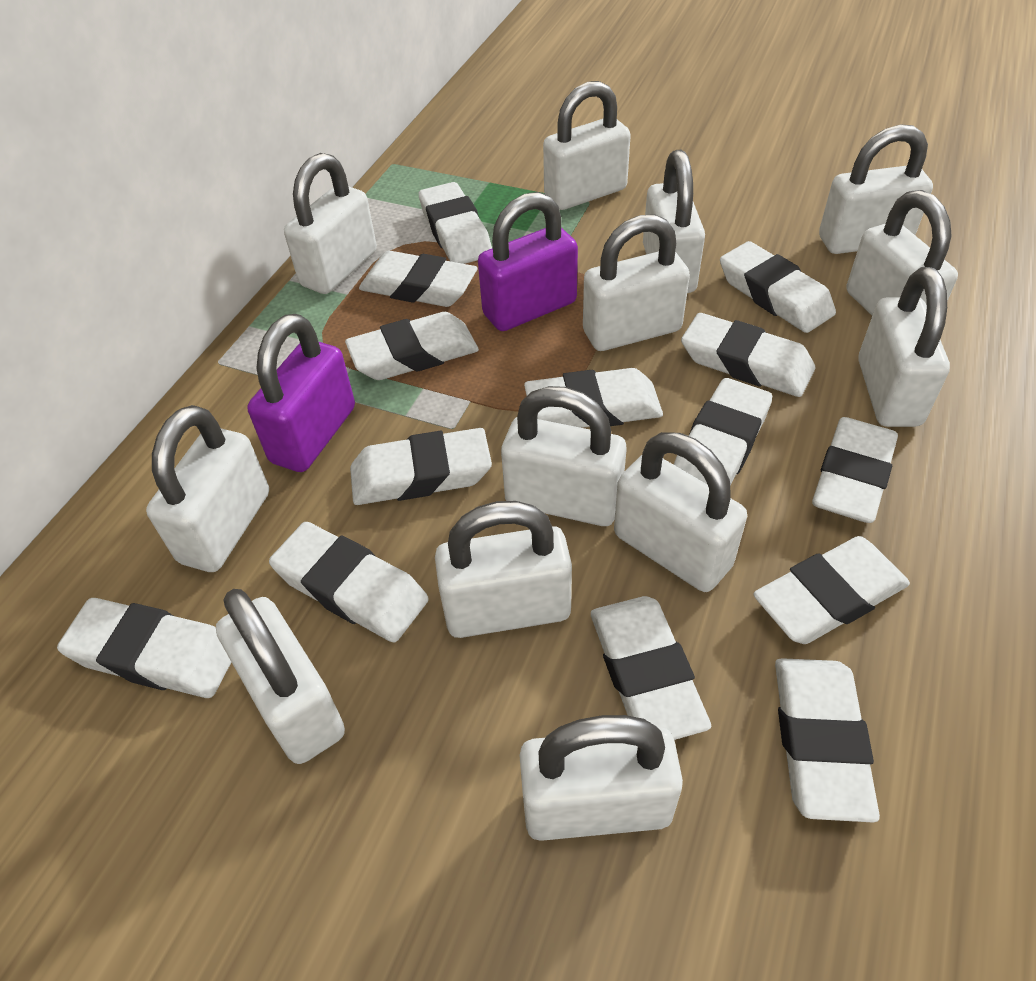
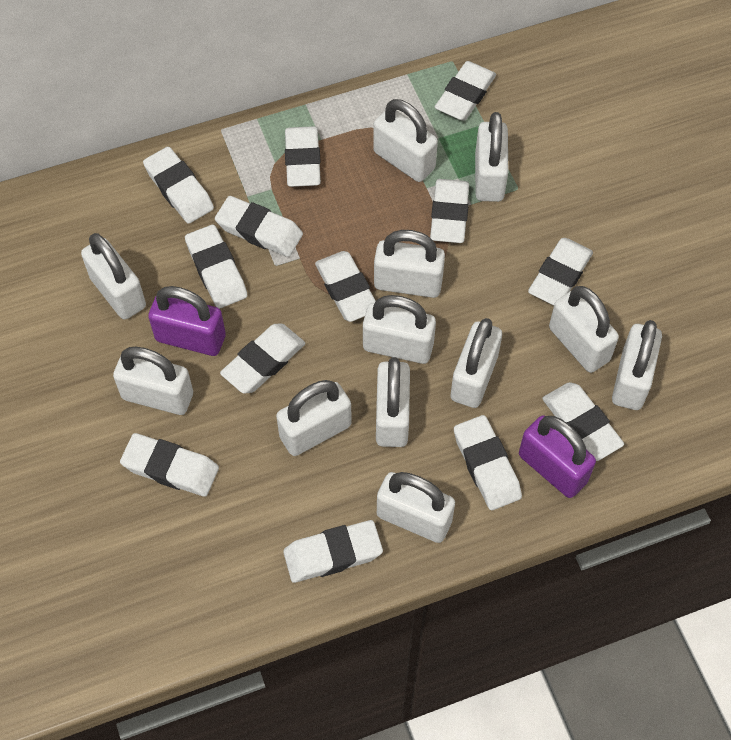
white eraser: 14 -> 13
white padlock: 13 -> 12

